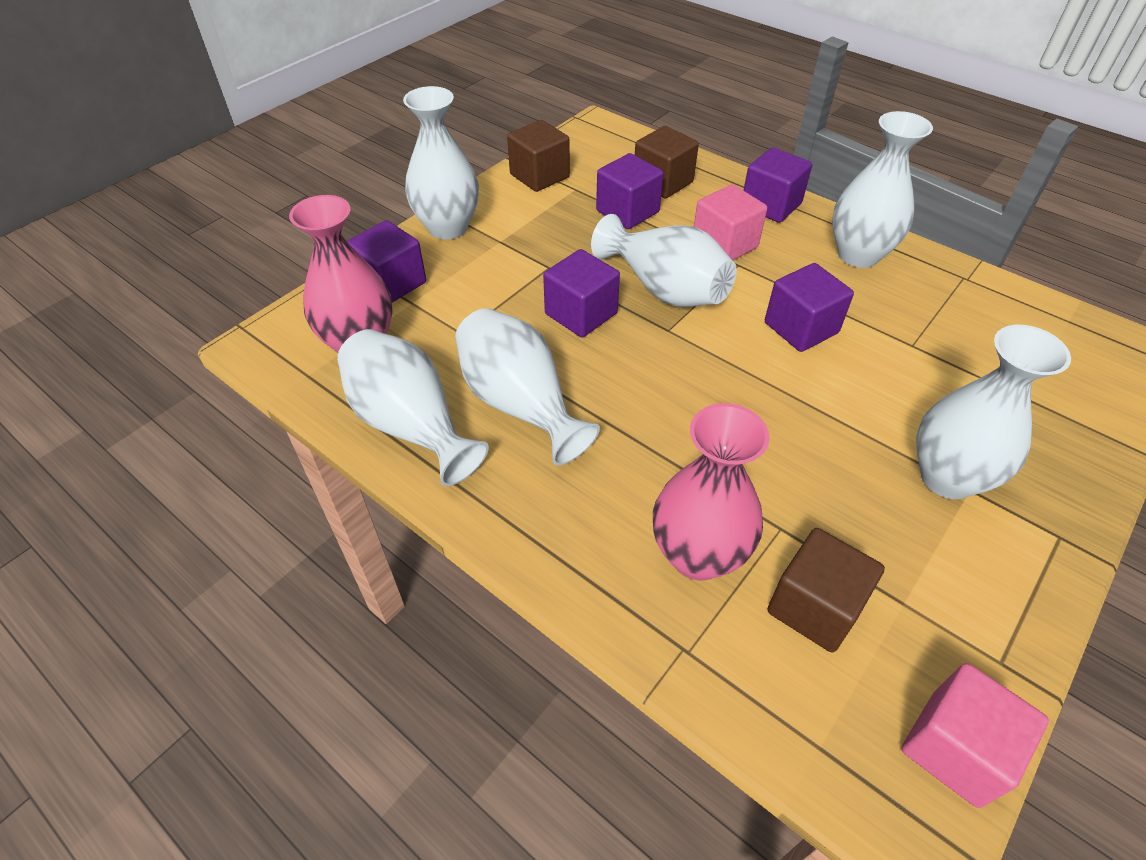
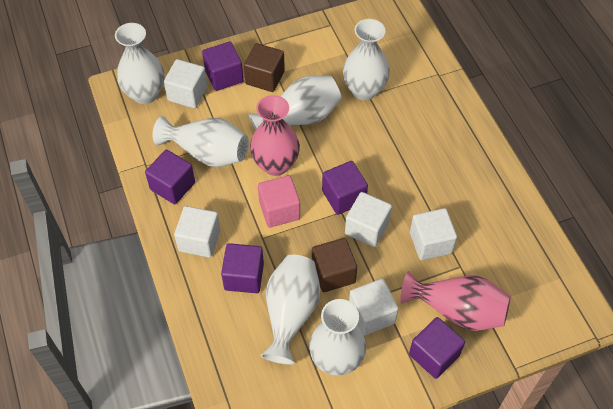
brown cube: 3 -> 2
pink cube: 2 -> 1
white cube: 0 -> 5

